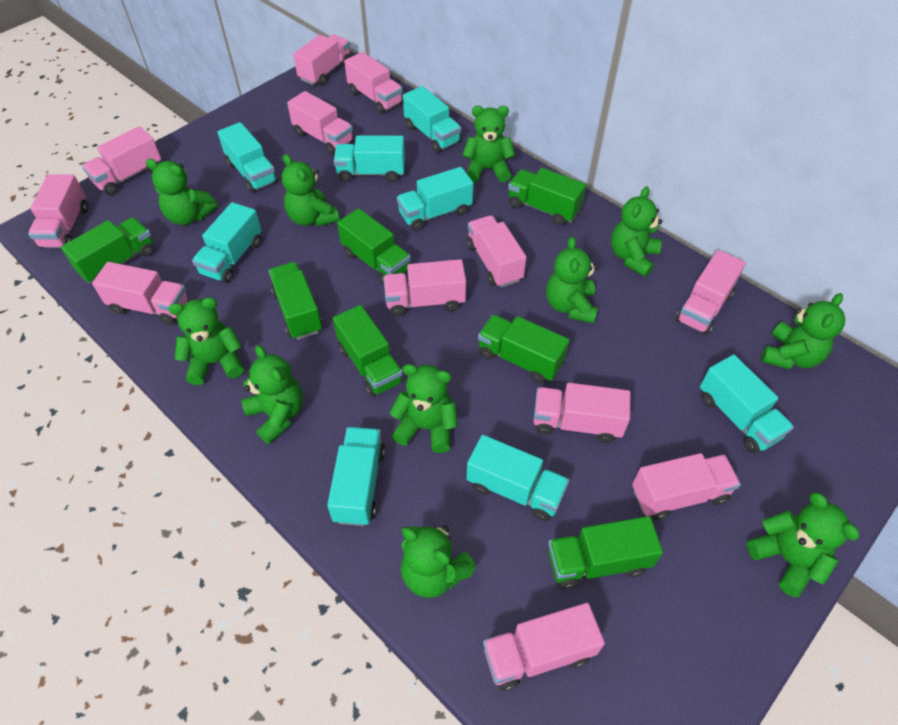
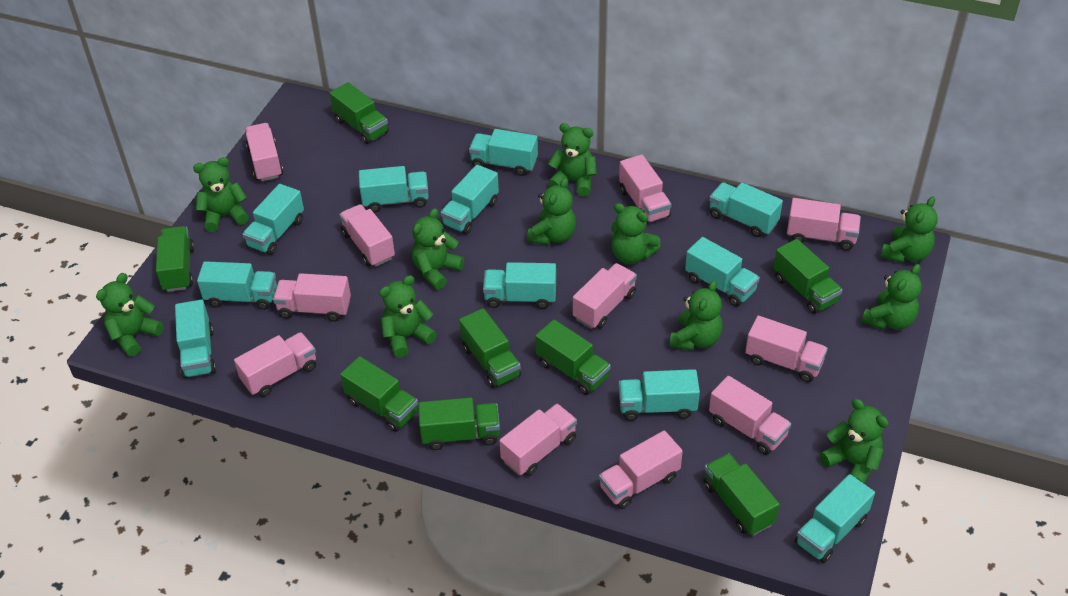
green truck: 7 -> 8
pink truck: 12 -> 11
turquoise truck: 8 -> 11

